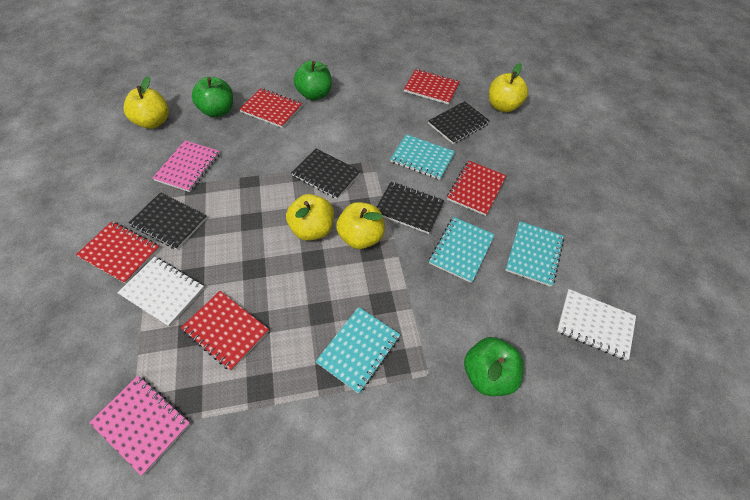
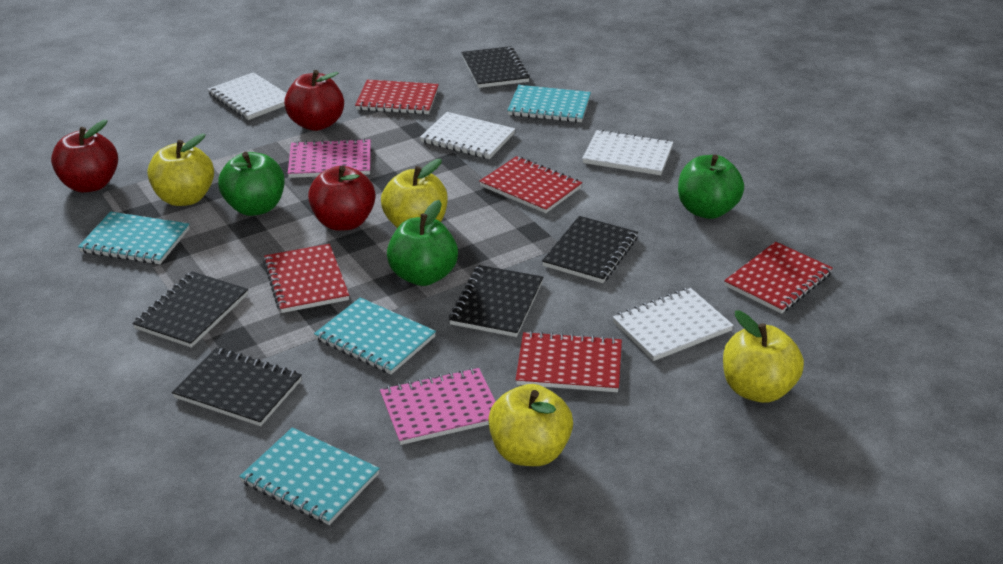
black notebook: 4 -> 5
red apple: 0 -> 3
white notebook: 2 -> 4

